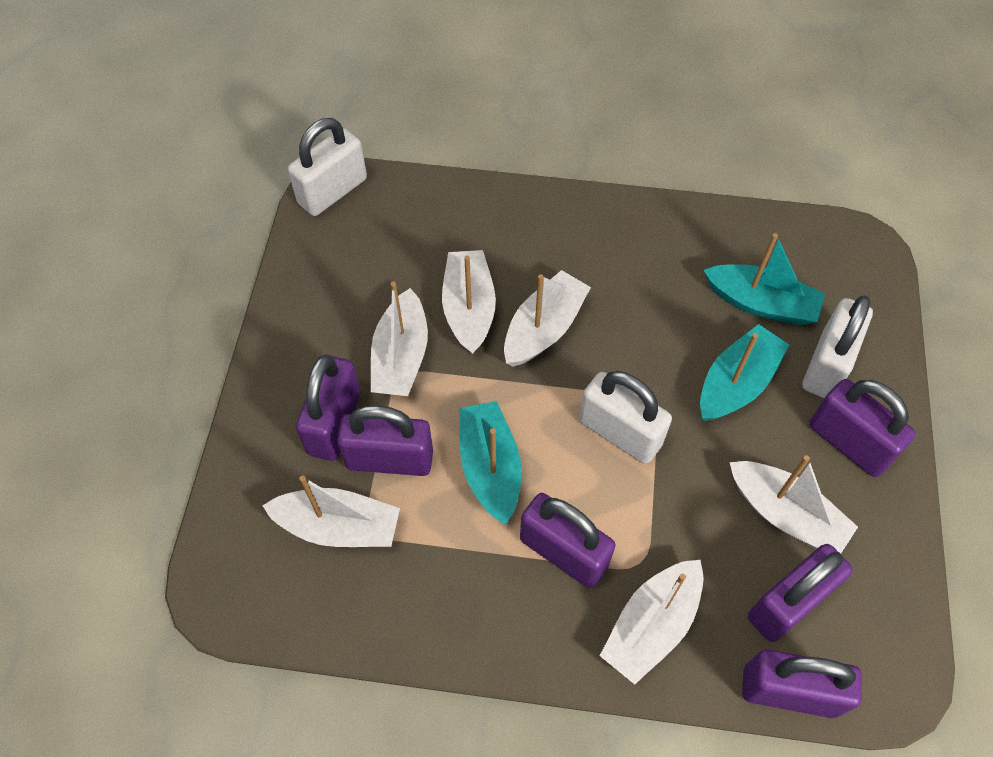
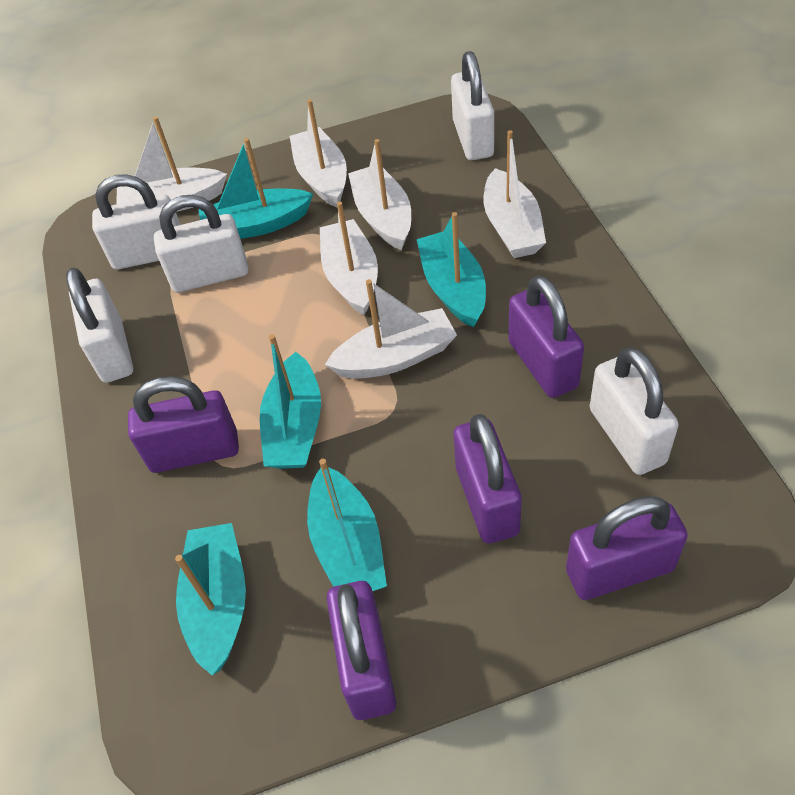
purple padlock: 6 -> 5
turquoise boat: 3 -> 5
white padlock: 3 -> 5

